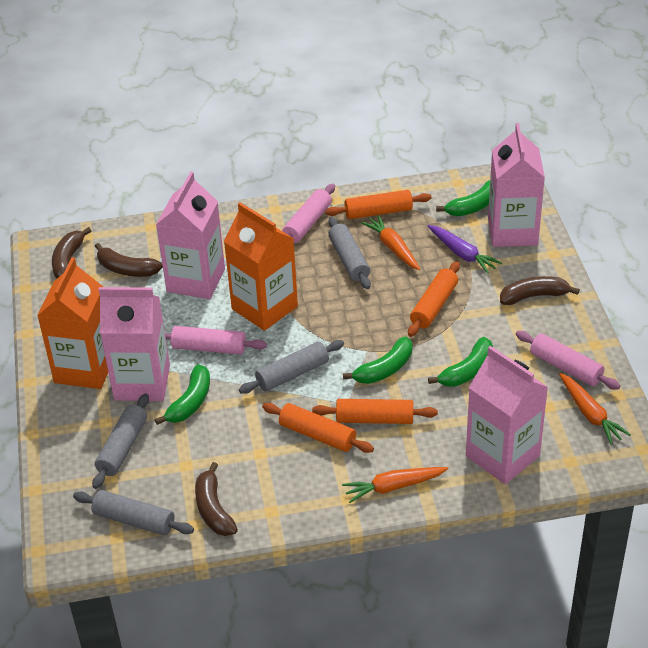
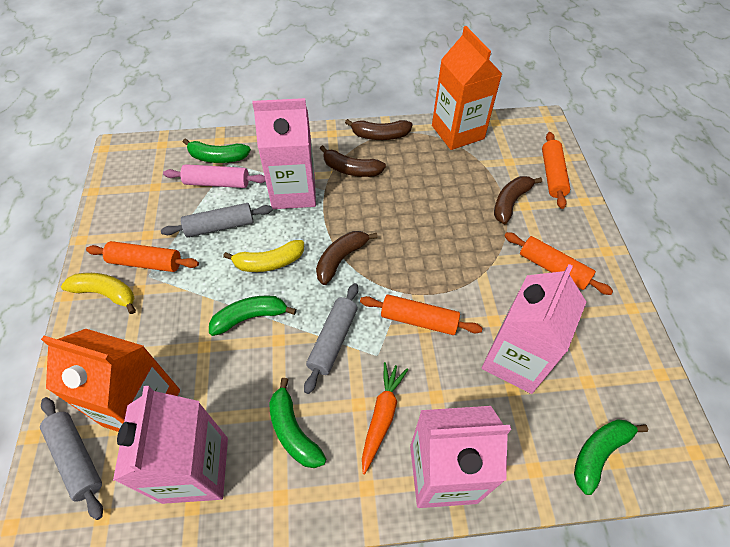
grey rolling pin: 4 -> 3
orange carrot: 3 -> 1
pink rolling pin: 3 -> 1
purple carrot: 1 -> 0
yellow banana: 0 -> 2

